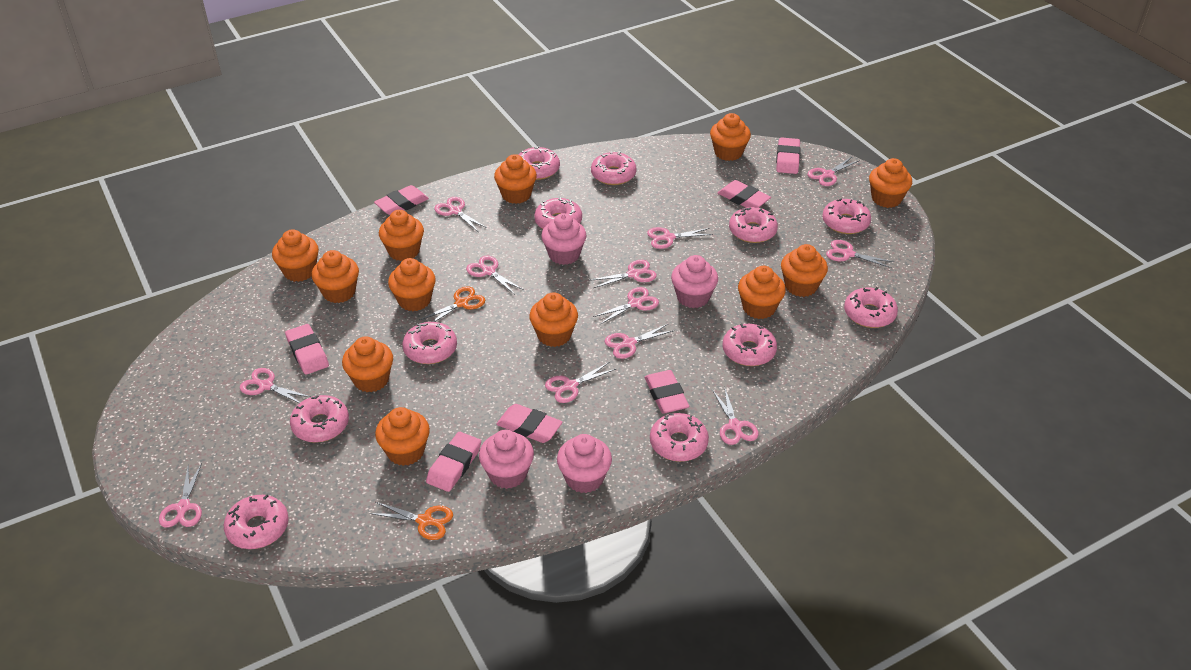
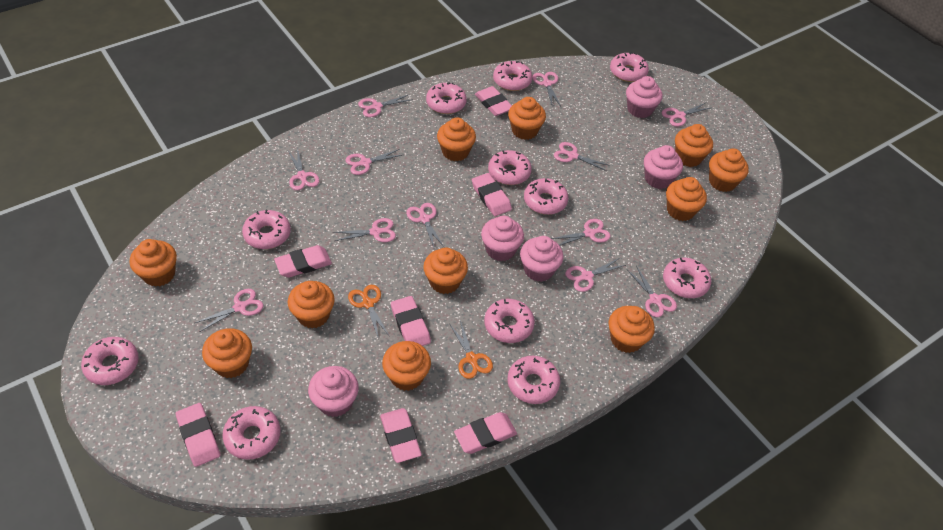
orange cupcake: 12 -> 11
pink cupcake: 4 -> 5

